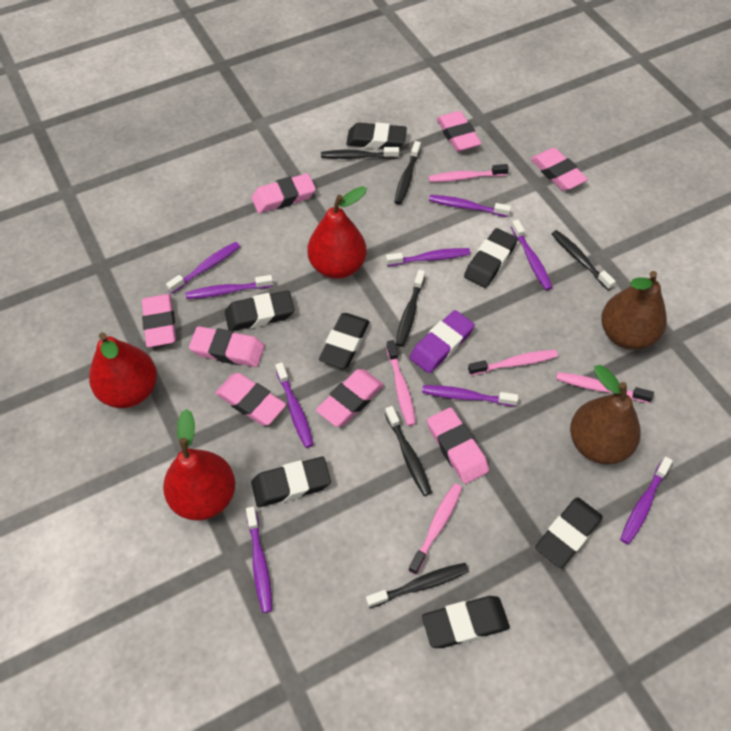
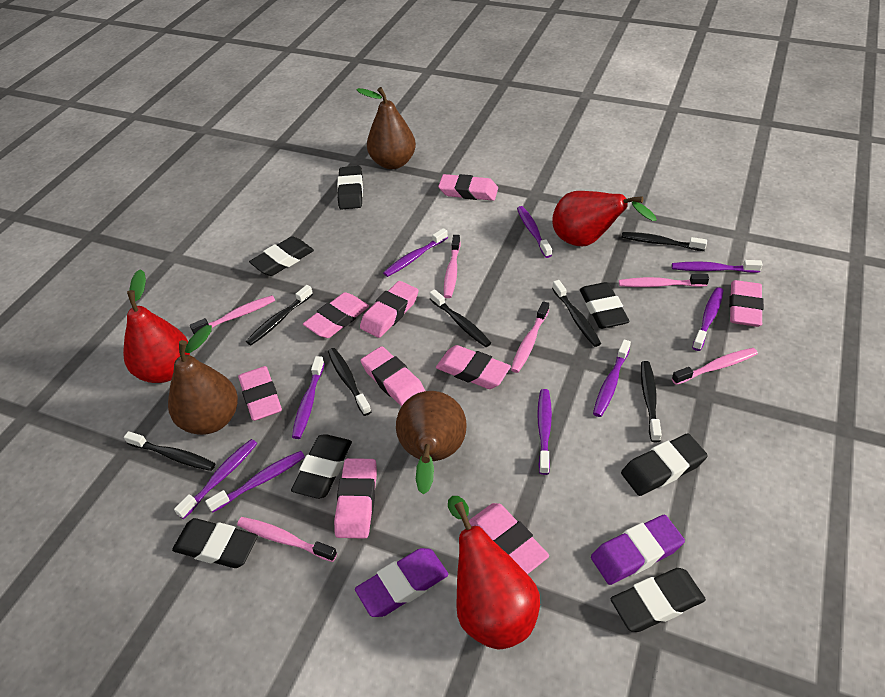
black toothbrush: 6 -> 7
brown pear: 2 -> 3
pink eraser: 8 -> 9
pink toothbrush: 5 -> 6
purple eraser: 1 -> 2

